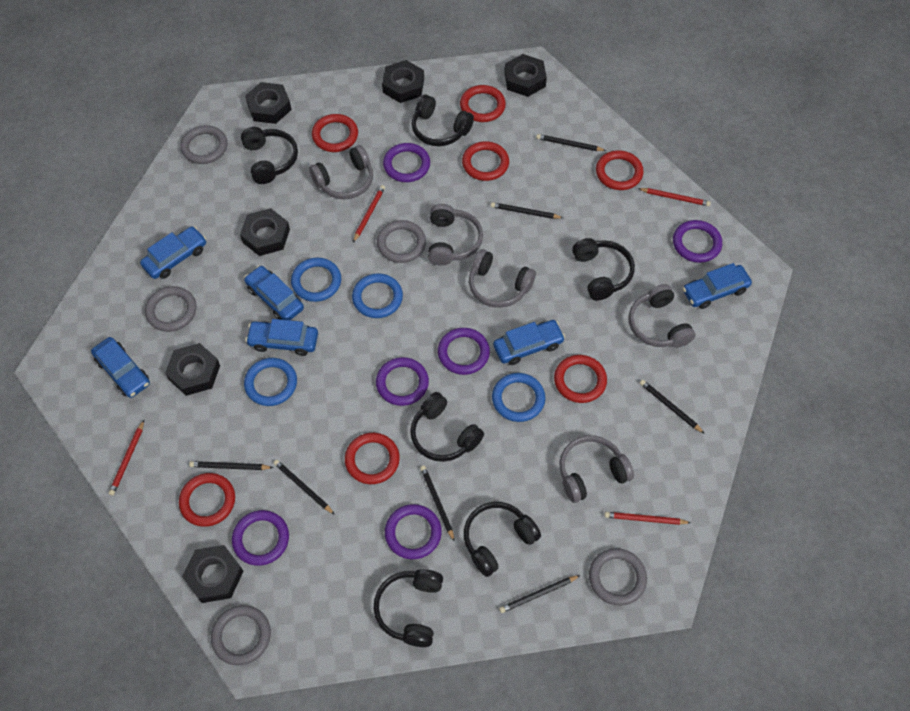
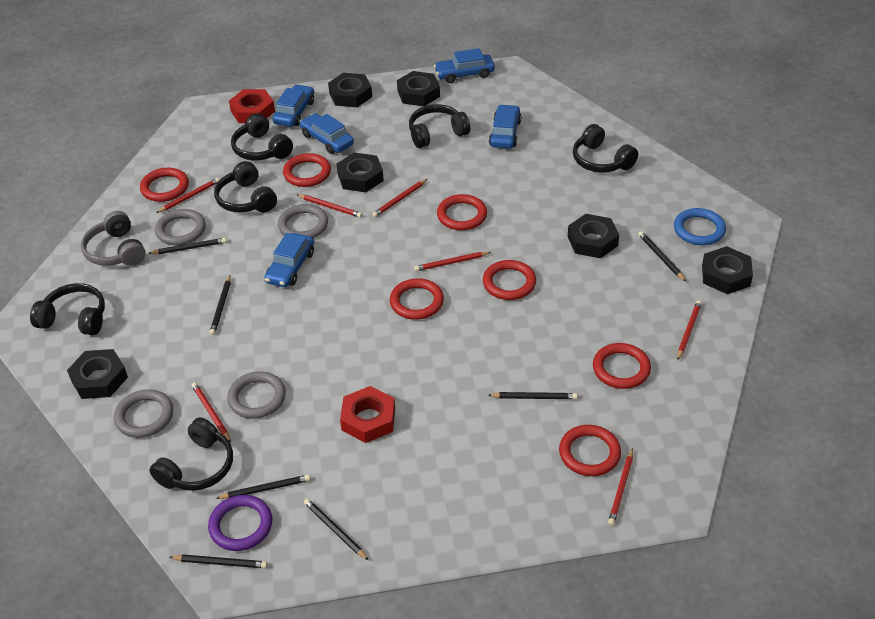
blue car: 6 -> 5
blue ring: 4 -> 1
grey headphones: 5 -> 1
grey ring: 5 -> 4
purple ring: 6 -> 1
red nut: 0 -> 2
red pencil: 4 -> 7

